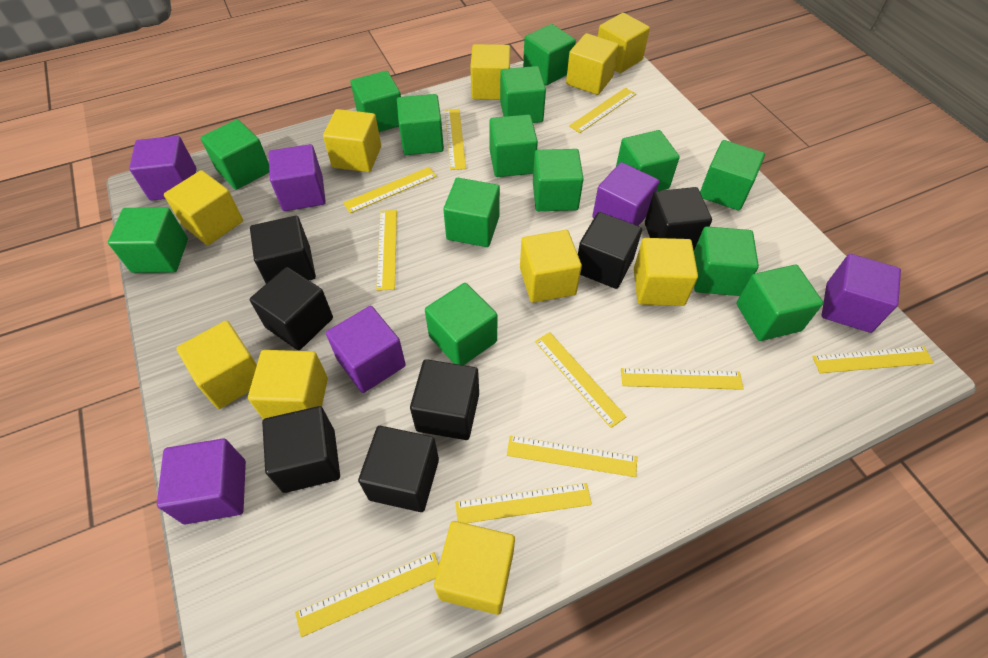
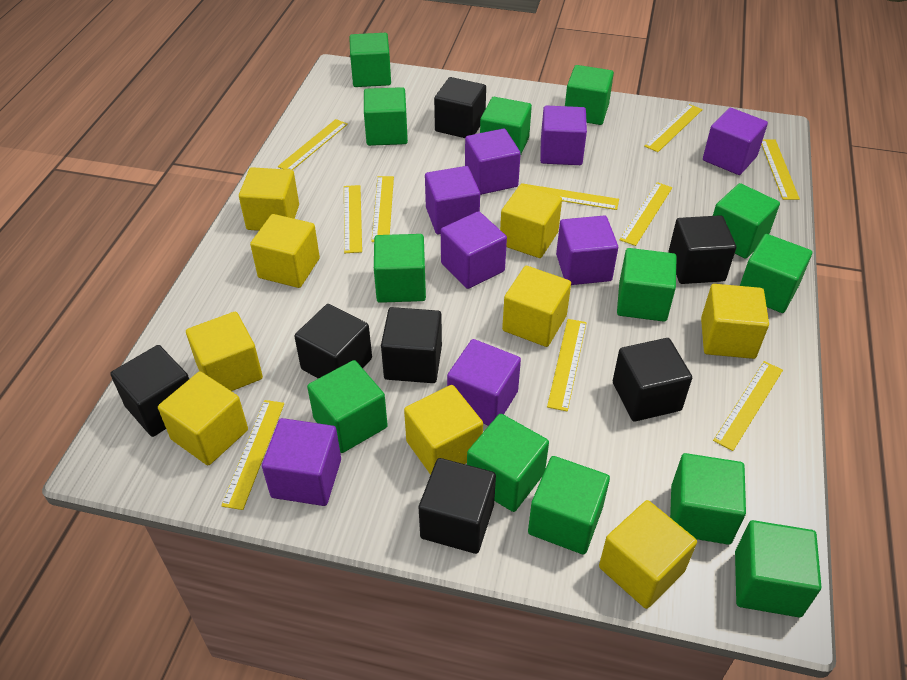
green cube: 14 -> 13
purple cube: 6 -> 8
yellow cube: 10 -> 9

